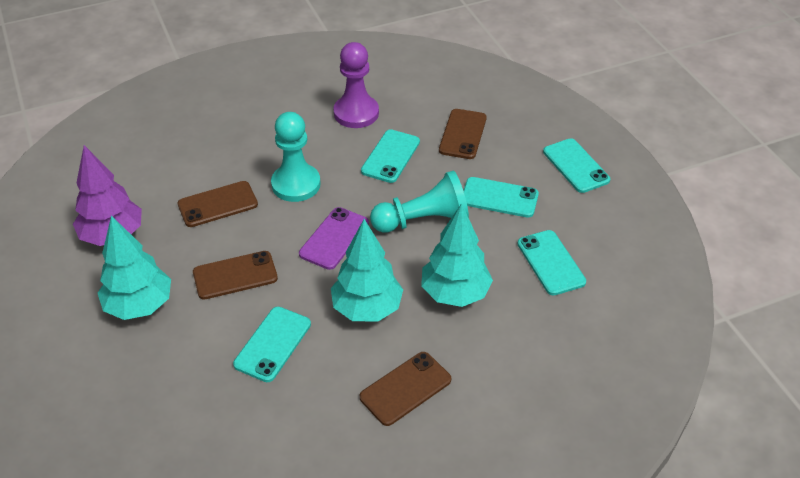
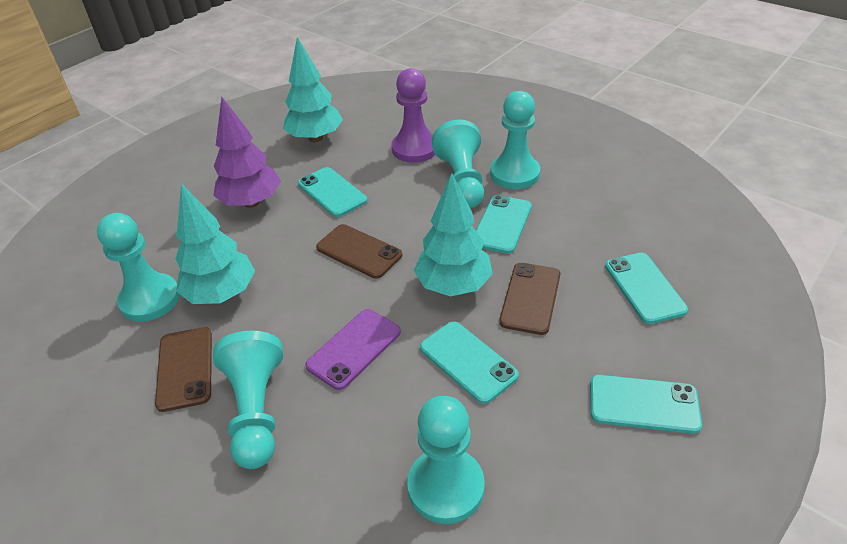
brown phone: 4 -> 3
turquoise pawn: 2 -> 5

